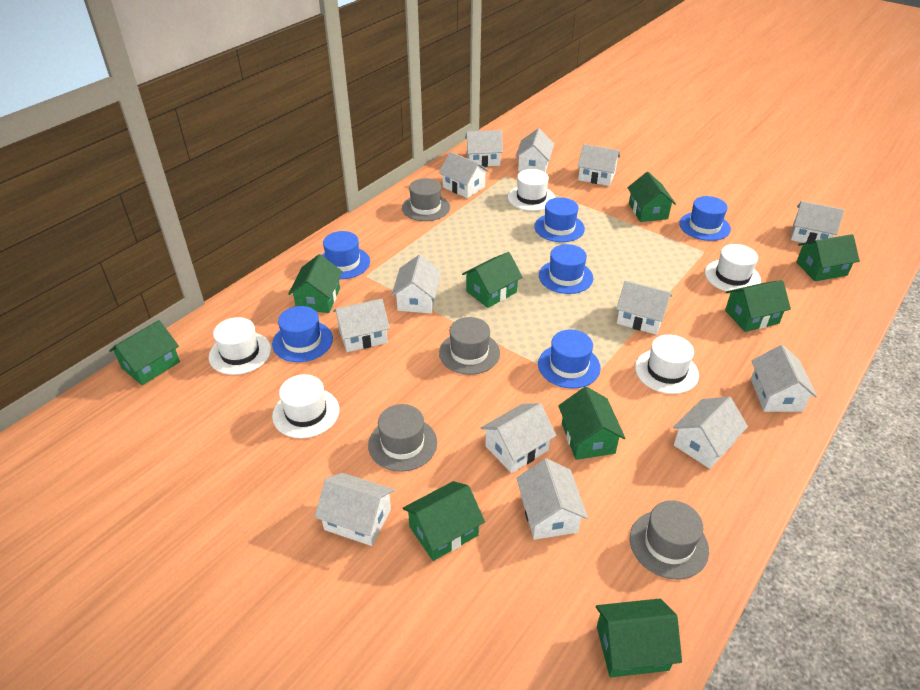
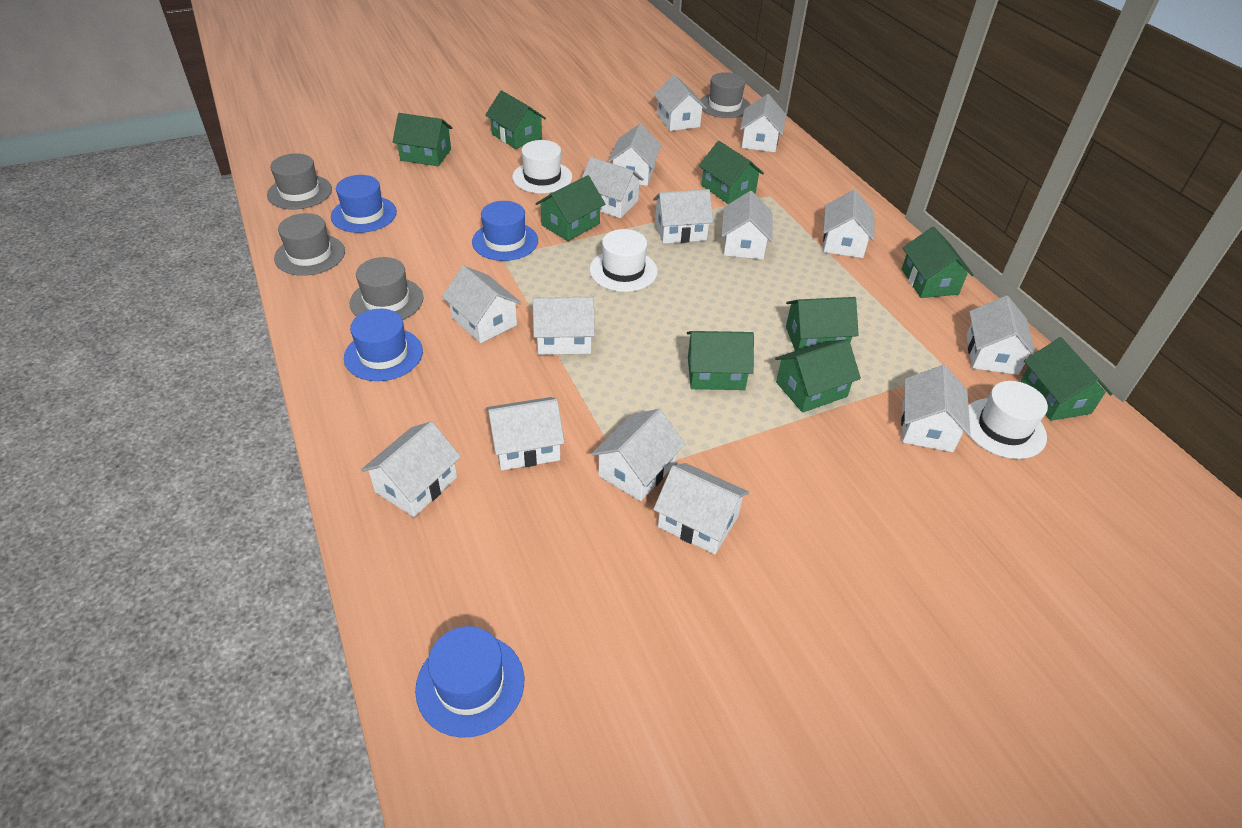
blue hat: 6 -> 4
white hat: 5 -> 3
white house: 13 -> 15

